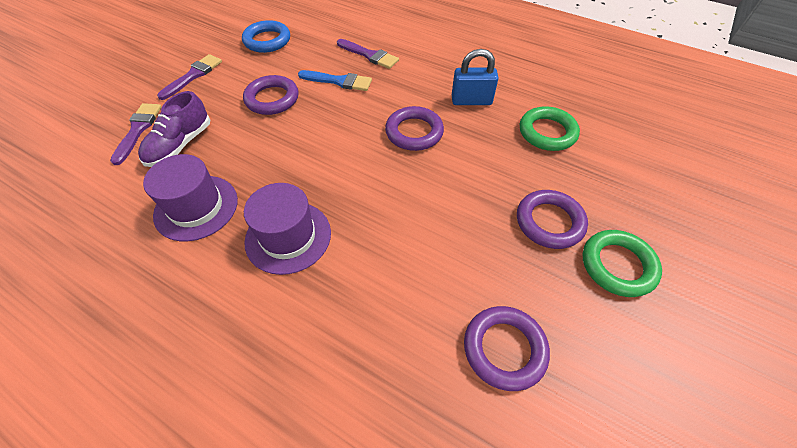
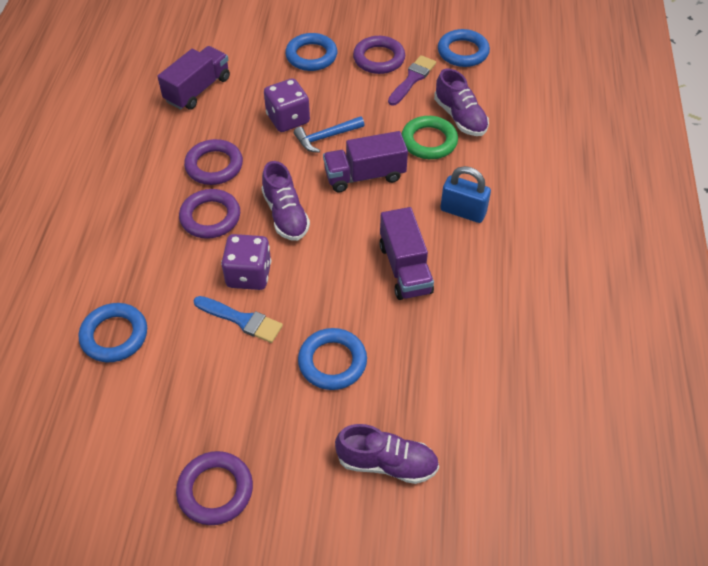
blue hammer: 0 -> 1
blue ring: 1 -> 4
green ring: 2 -> 1
purple brush: 3 -> 1
purple dice: 0 -> 2
purple hat: 2 -> 0
purple shoe: 1 -> 3
purple truck: 0 -> 3

